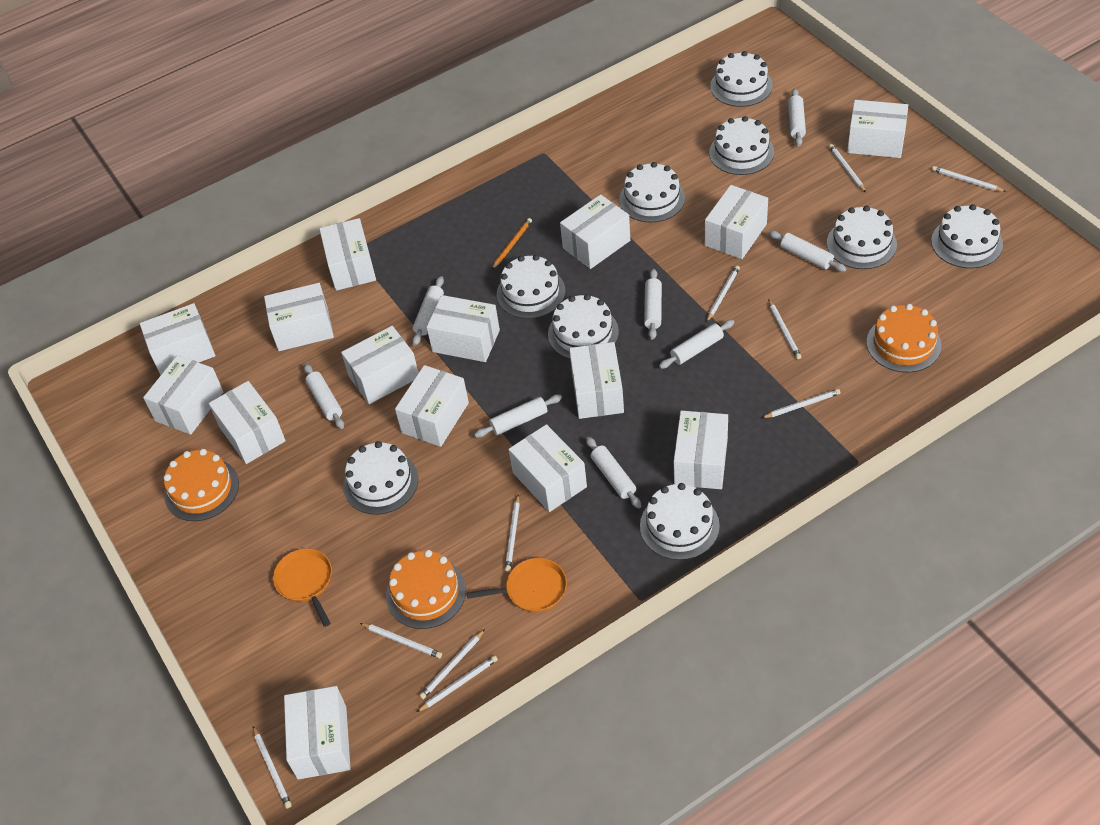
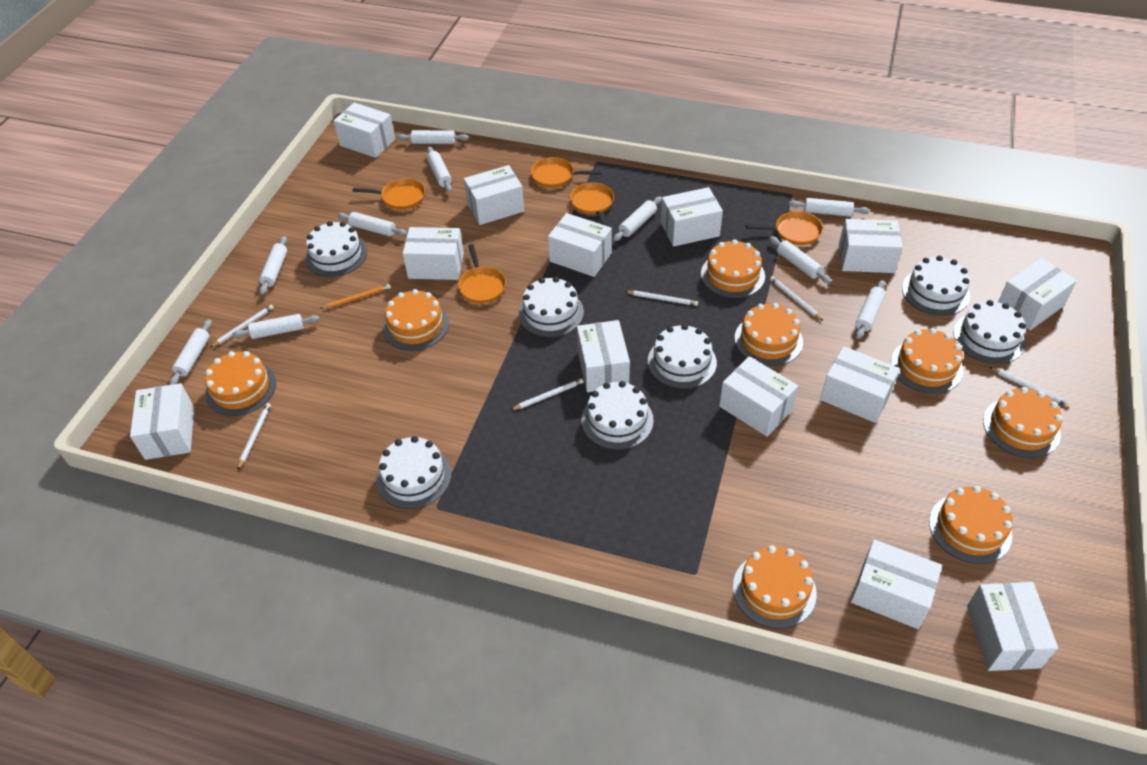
orange cake: 3 -> 8
orange pan: 2 -> 5
white box: 15 -> 13
white cake: 9 -> 7
white pencil: 10 -> 6
white rolling pin: 8 -> 10

